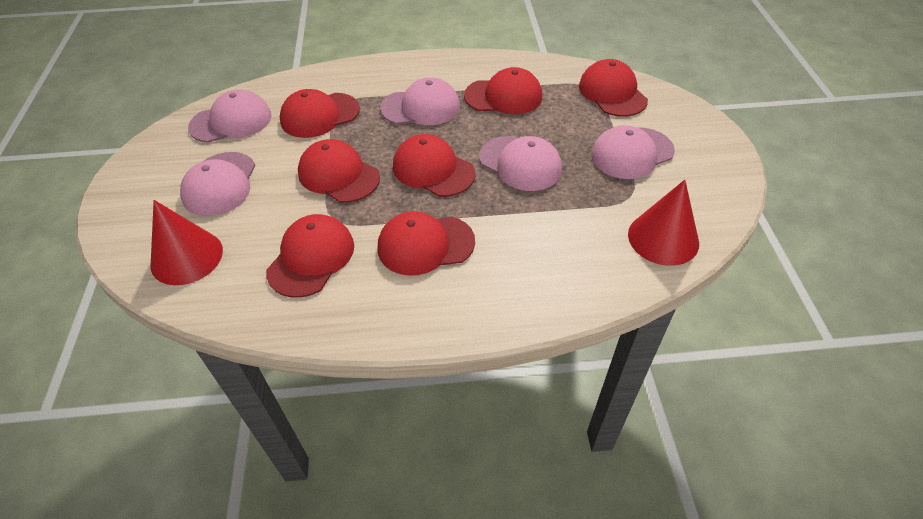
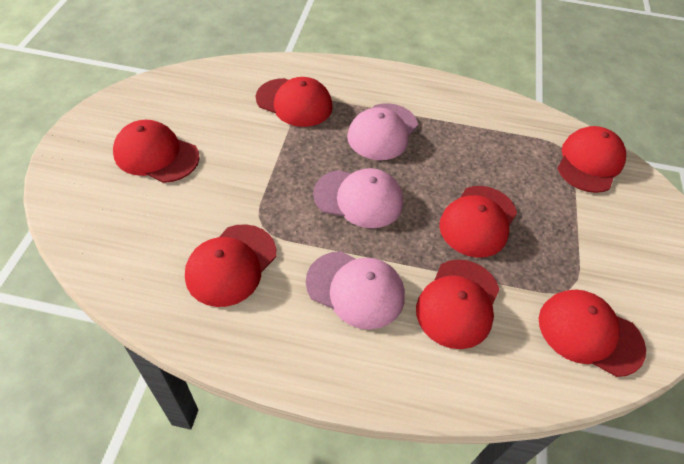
pink cap: 5 -> 3
red cone: 2 -> 0

